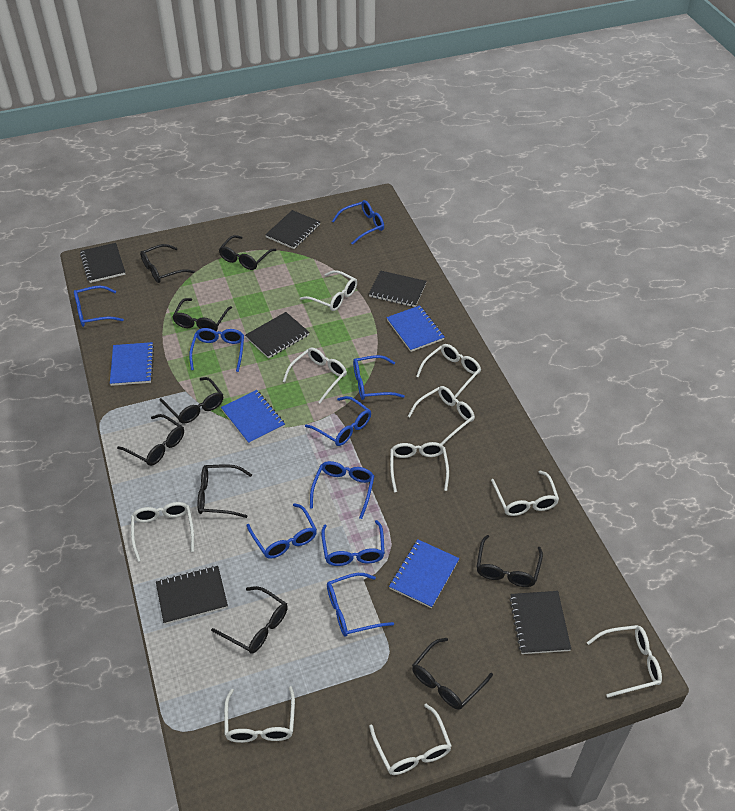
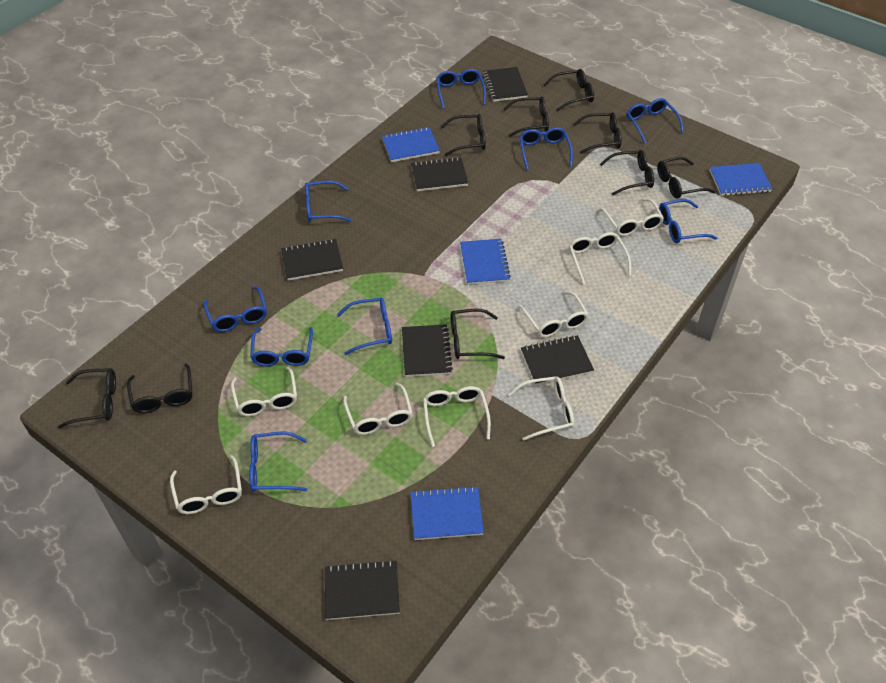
white glasses: 10 -> 8

